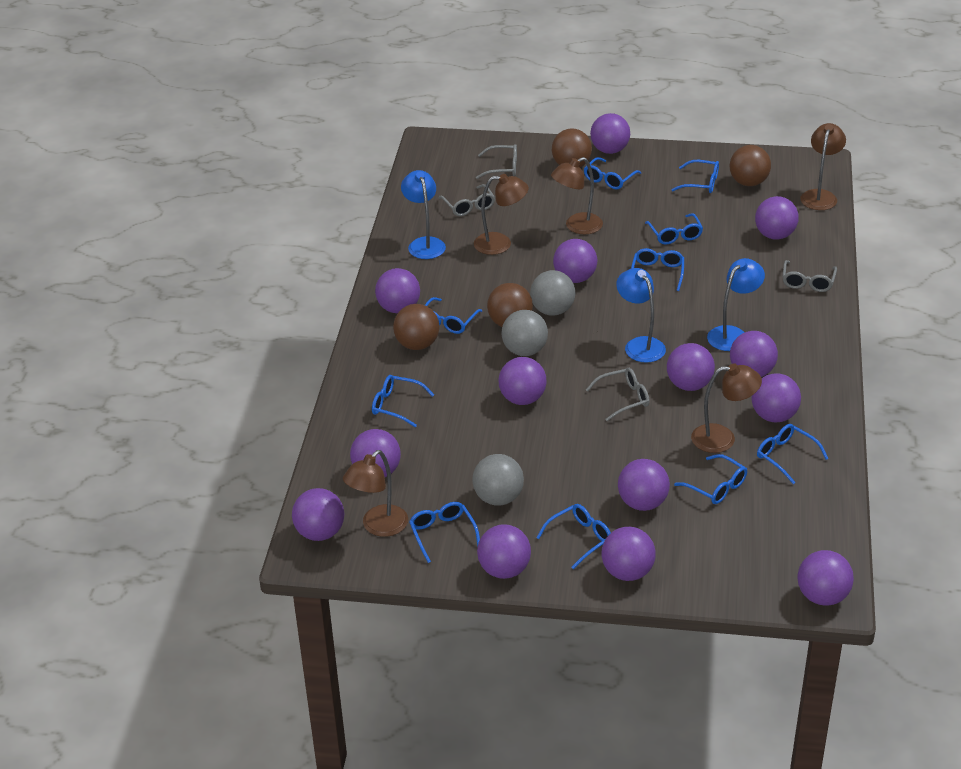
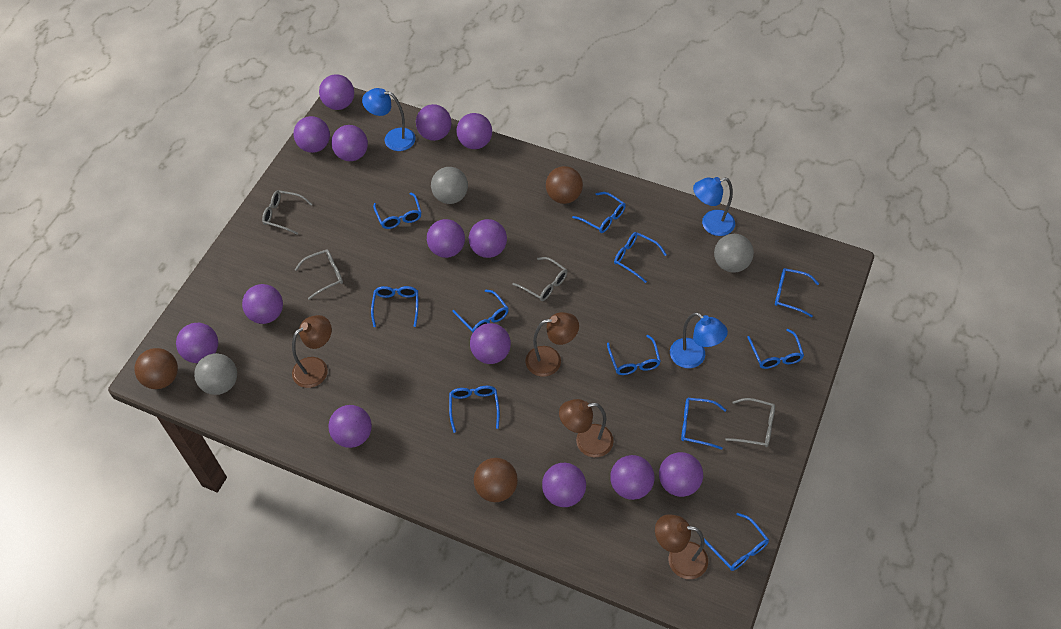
blue glasses: 10 -> 11
brown ball: 4 -> 3
brown lamp: 5 -> 4

